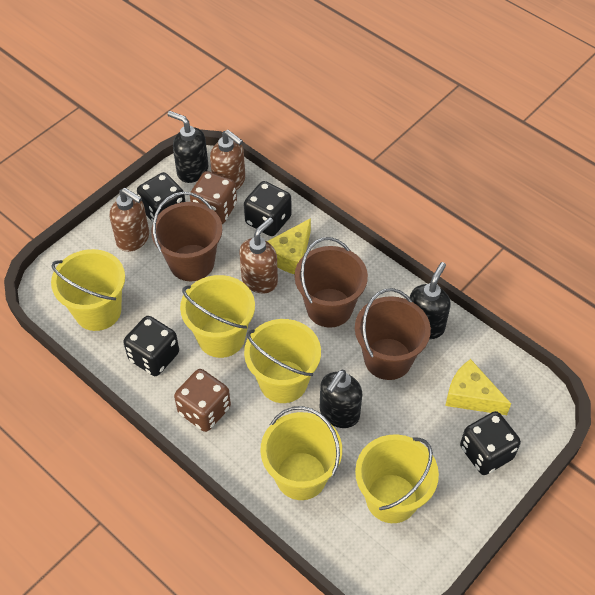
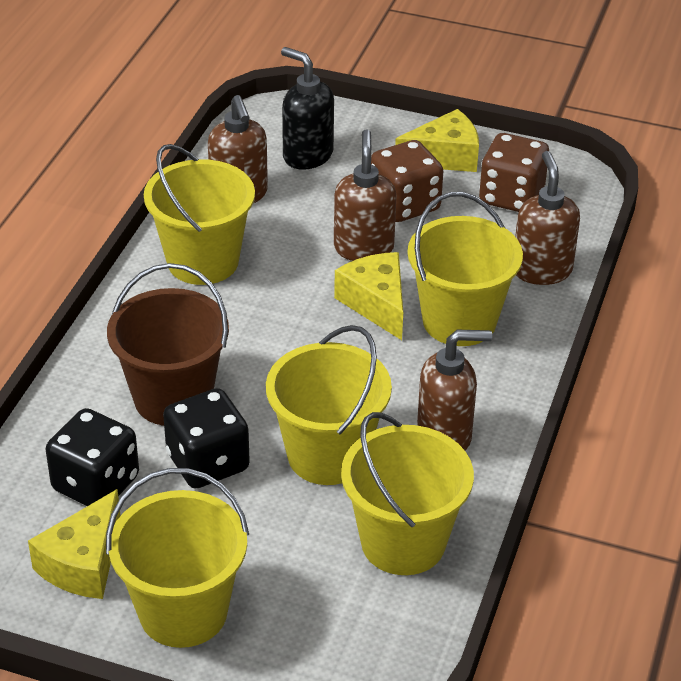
black dice: 4 -> 2
black soap dispenser: 3 -> 1
brown bucket: 3 -> 1
brown soap dispenser: 3 -> 4
yellow cheese: 2 -> 3

